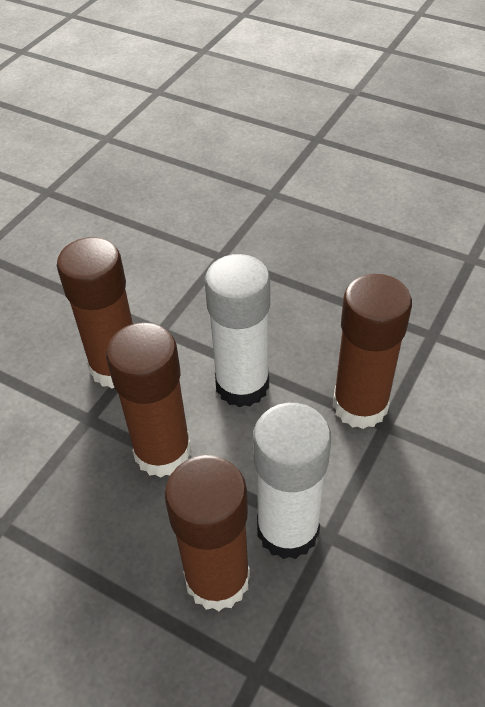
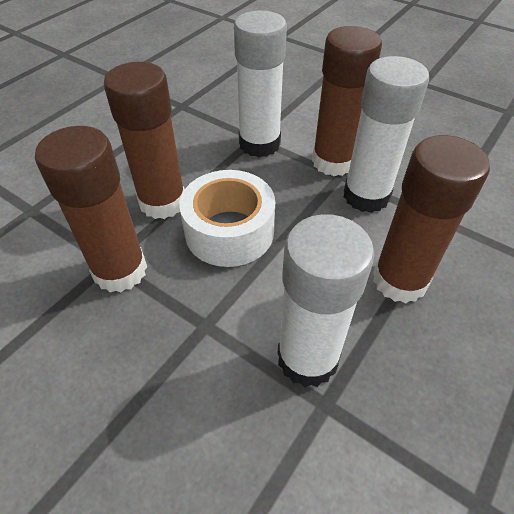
white glue stick: 2 -> 3
white tape: 0 -> 1

